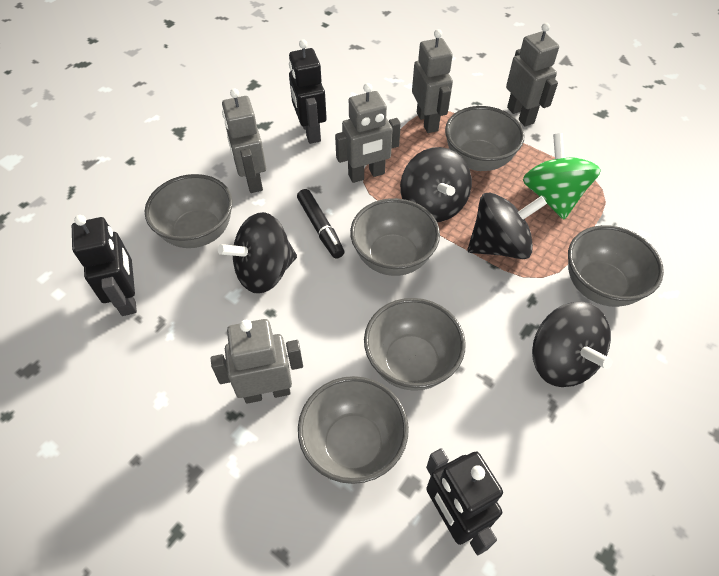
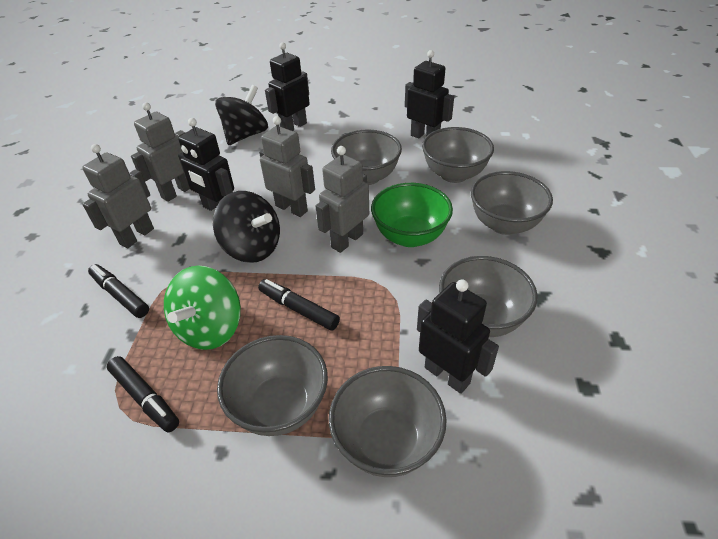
black marker: 1 -> 3
black robot: 3 -> 4
black spinning top: 4 -> 2
green bowl: 0 -> 1
grey robot: 5 -> 4

